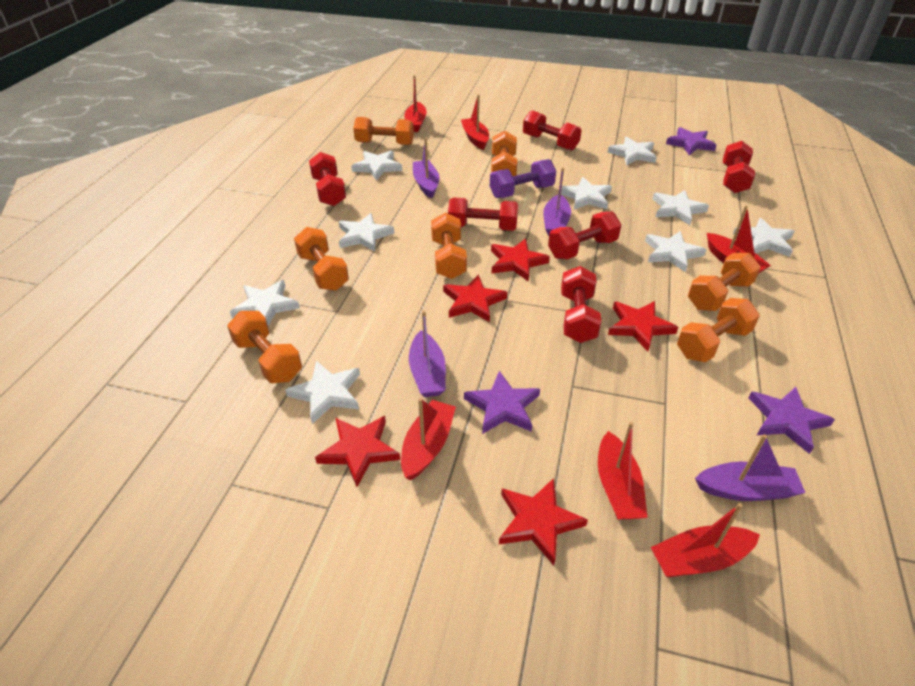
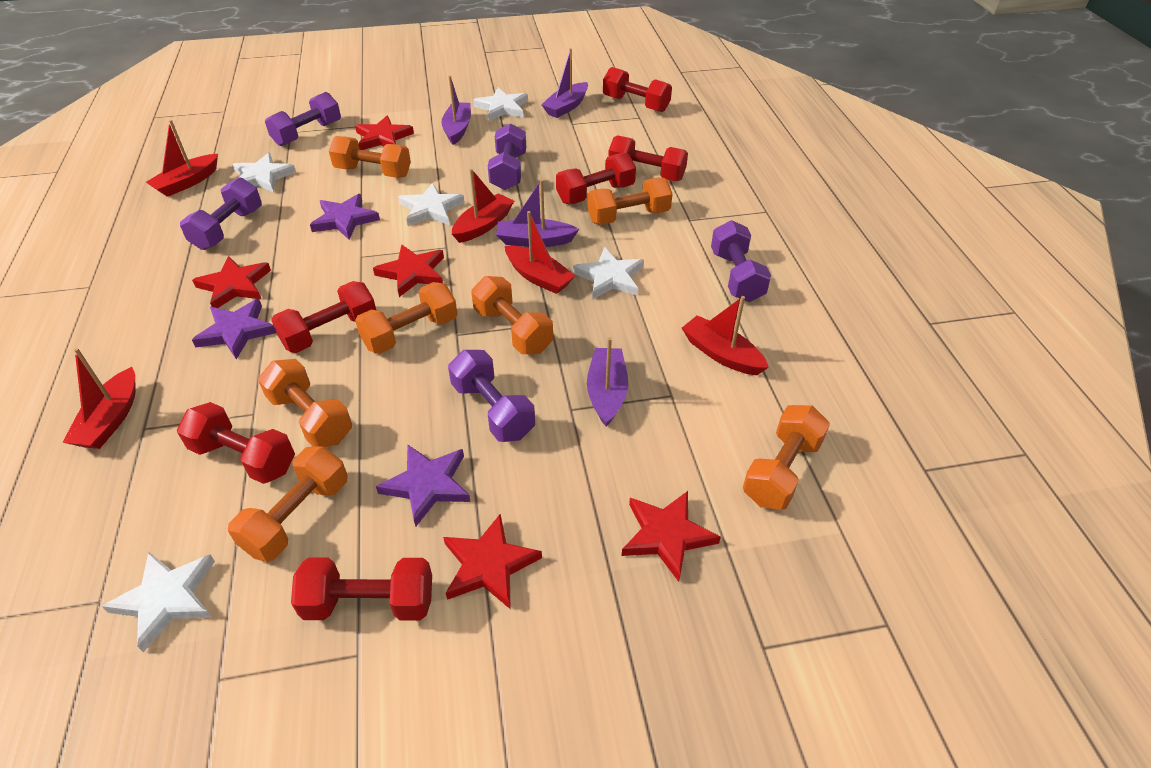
purple dumbbell: 1 -> 5
red boat: 6 -> 5
white star: 9 -> 5

